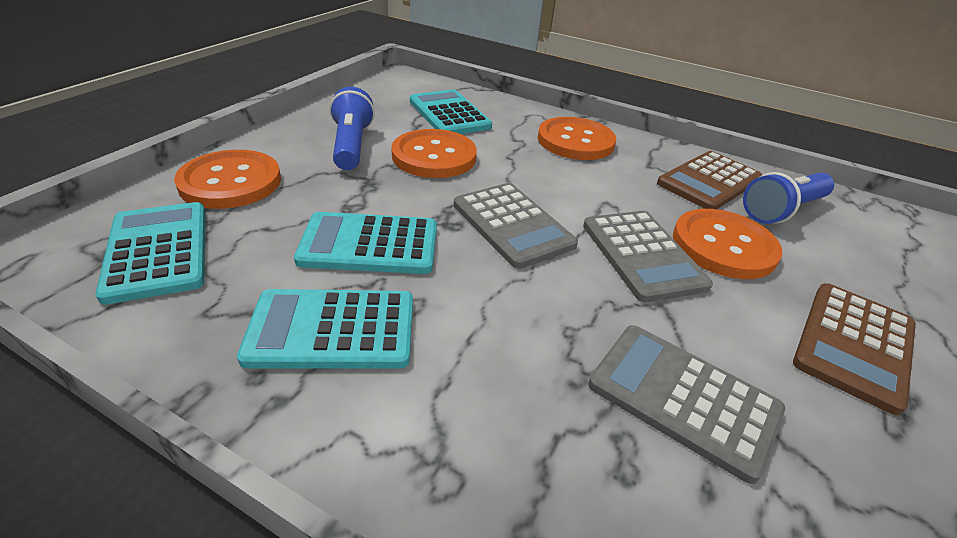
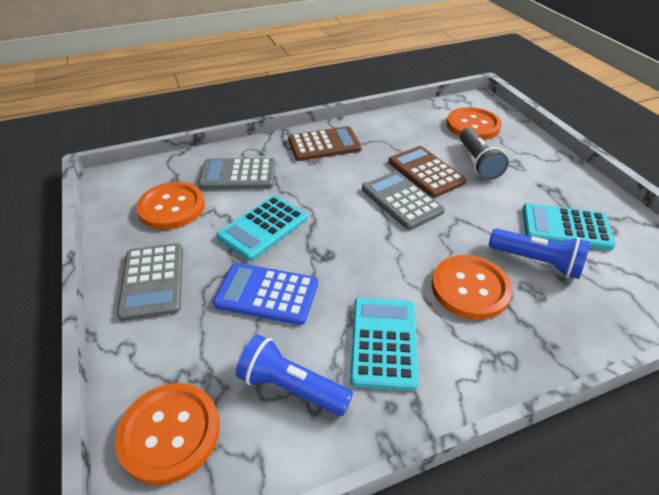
blue calculator: 0 -> 1
grey flashlight: 0 -> 1
turquoise calculator: 4 -> 3

